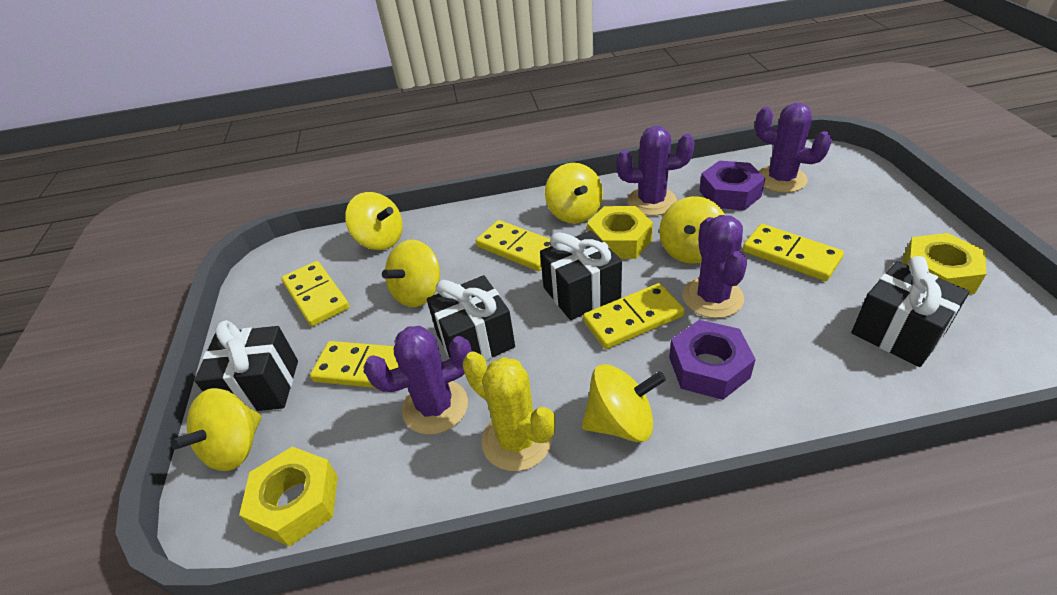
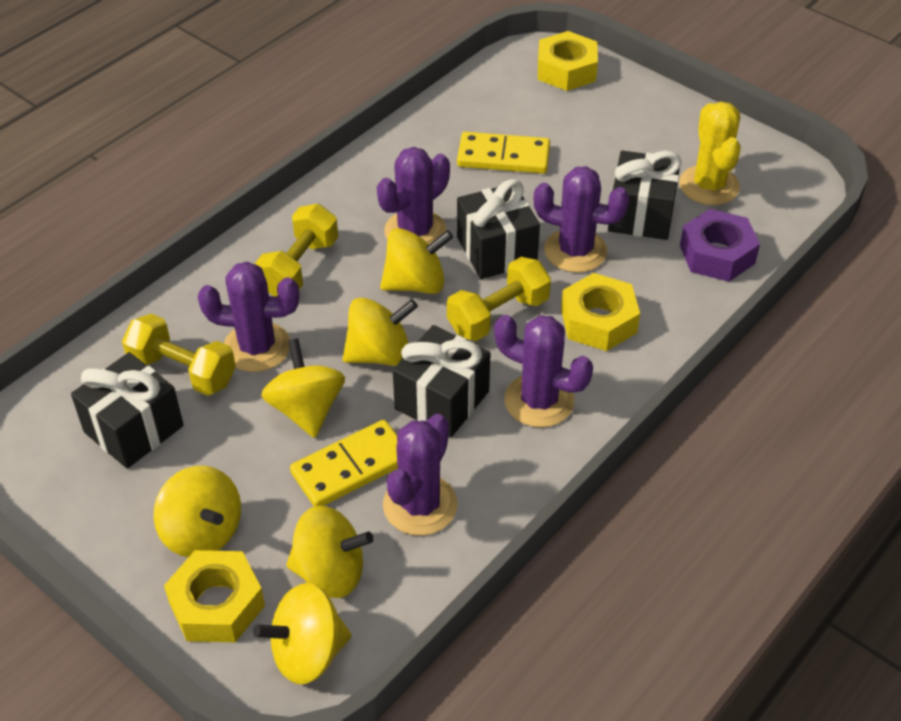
purple cactus: 4 -> 5
purple nut: 2 -> 1
yellow domino: 5 -> 2
yellow dumbbell: 0 -> 3

